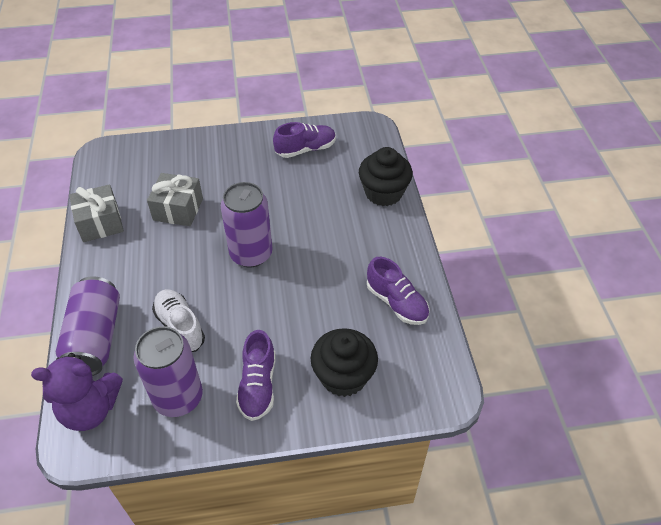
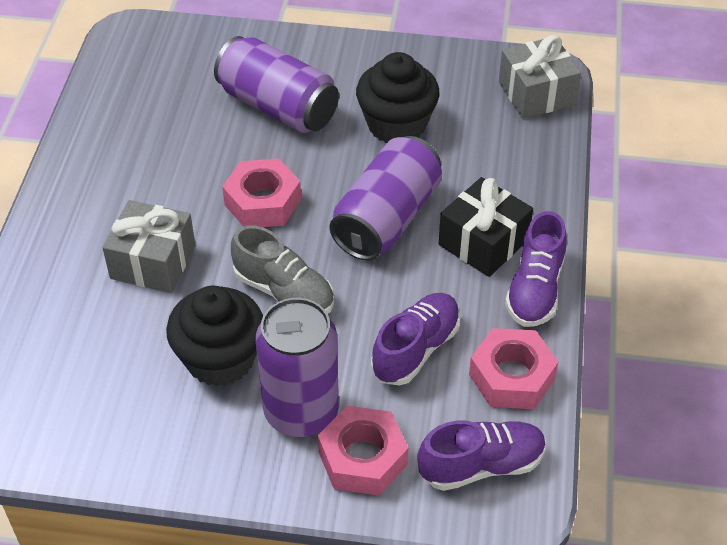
black gift: 0 -> 1
grey shoe: 0 -> 1
pink nut: 0 -> 3
purple teddy bear: 1 -> 0
white shoe: 1 -> 0

